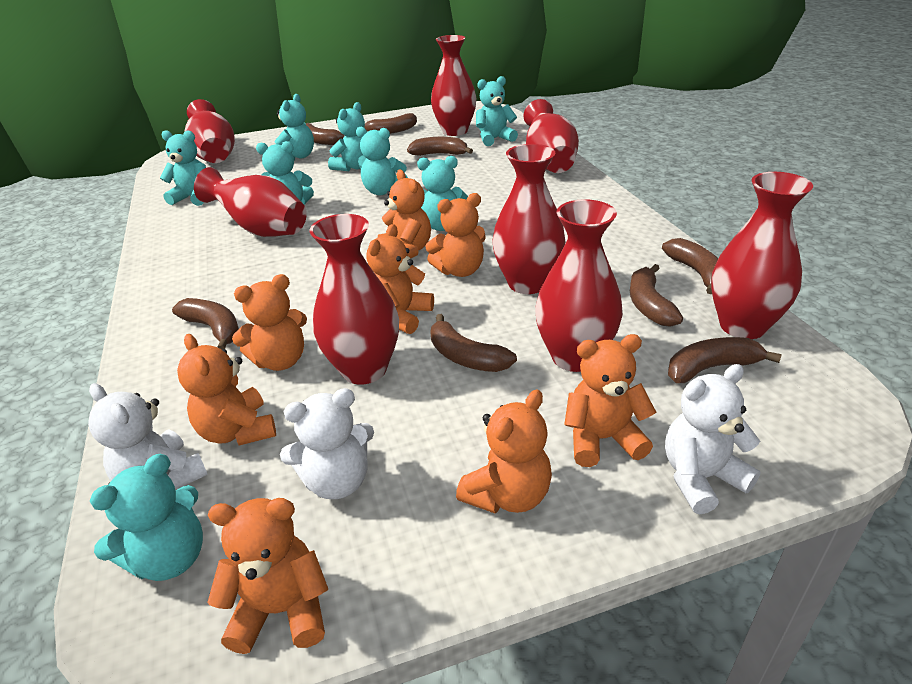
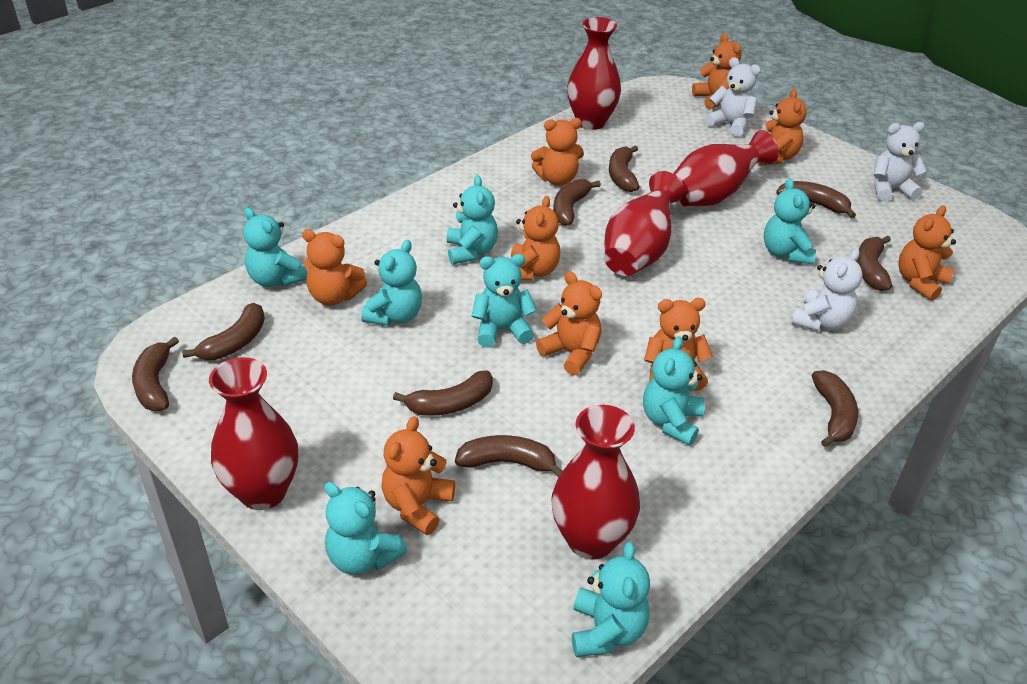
brown banana: 8 -> 9
orange teddy bear: 8 -> 9
red vase: 8 -> 5

